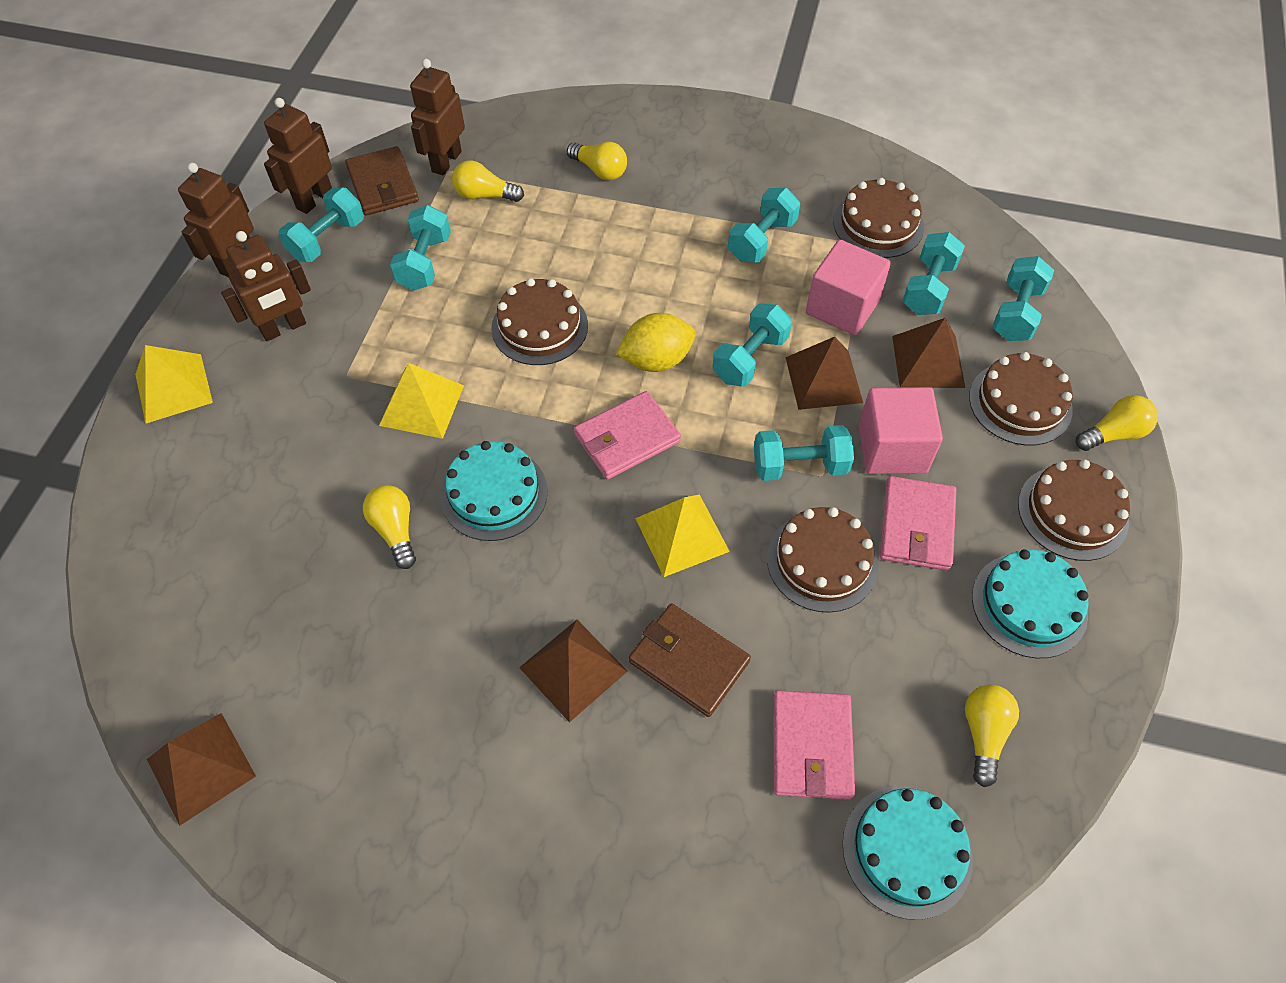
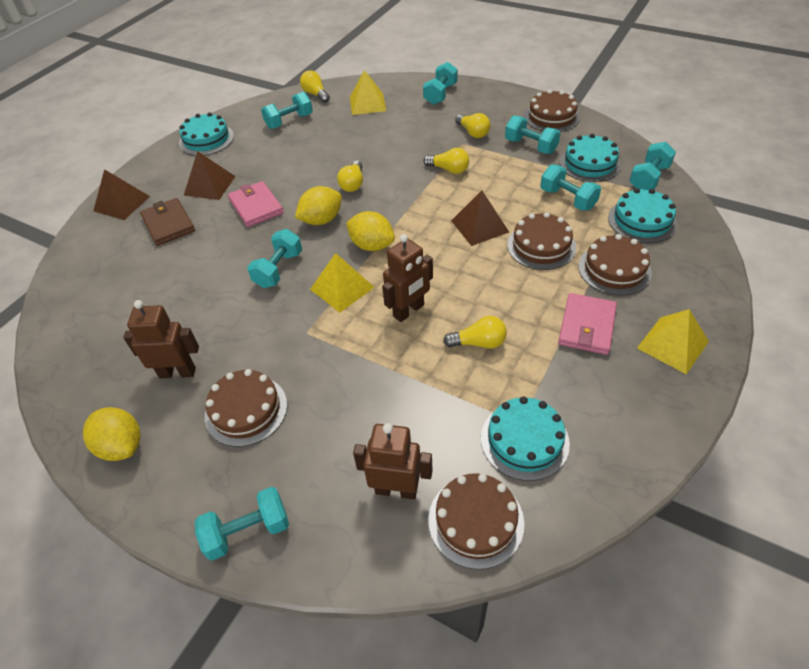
brown pyramid: 4 -> 3
brown robot: 4 -> 3
brown wallet: 2 -> 1
pink cube: 2 -> 0
pink wallet: 3 -> 2
turquoise cake: 3 -> 4
yellow lemon: 1 -> 3

